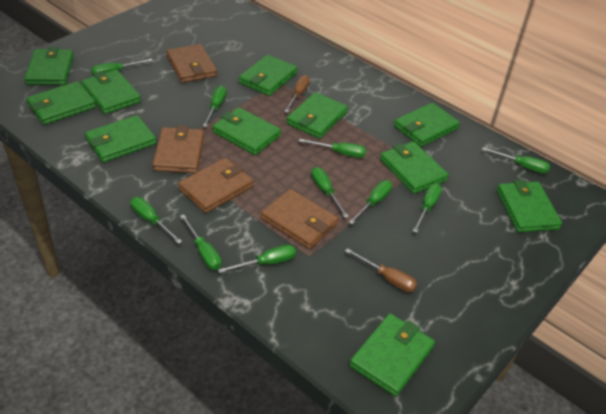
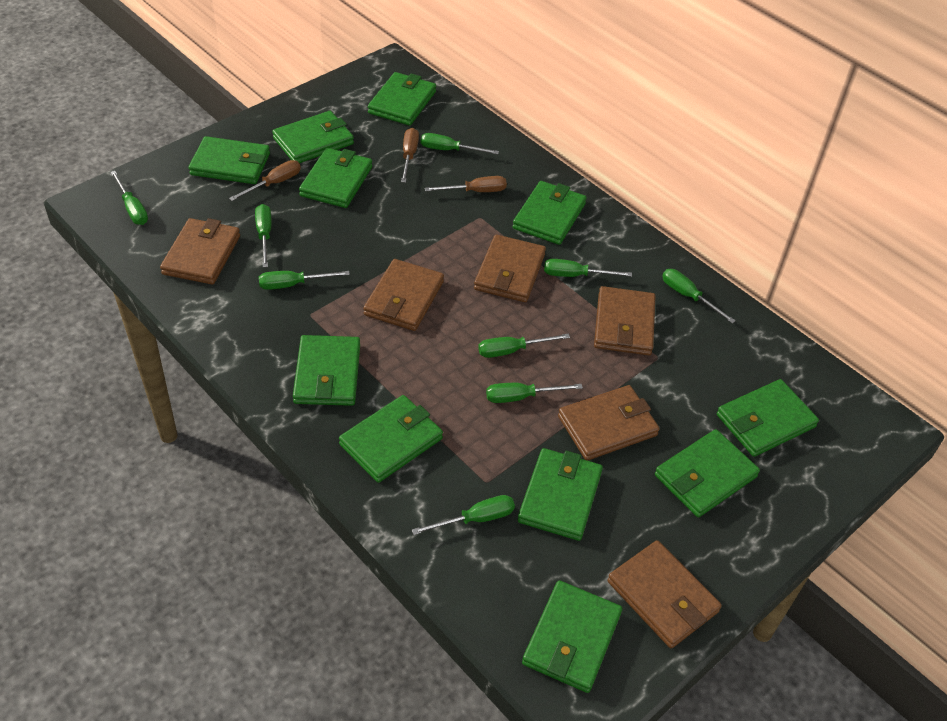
brown screwdriver: 2 -> 3
brown wallet: 4 -> 6
green screwdriver: 10 -> 9

